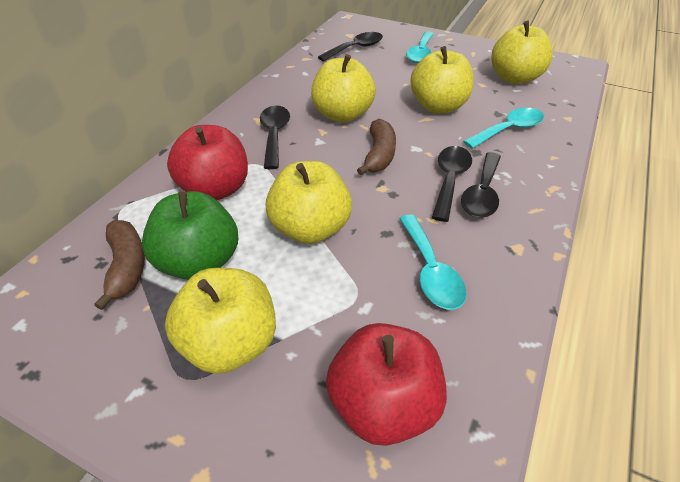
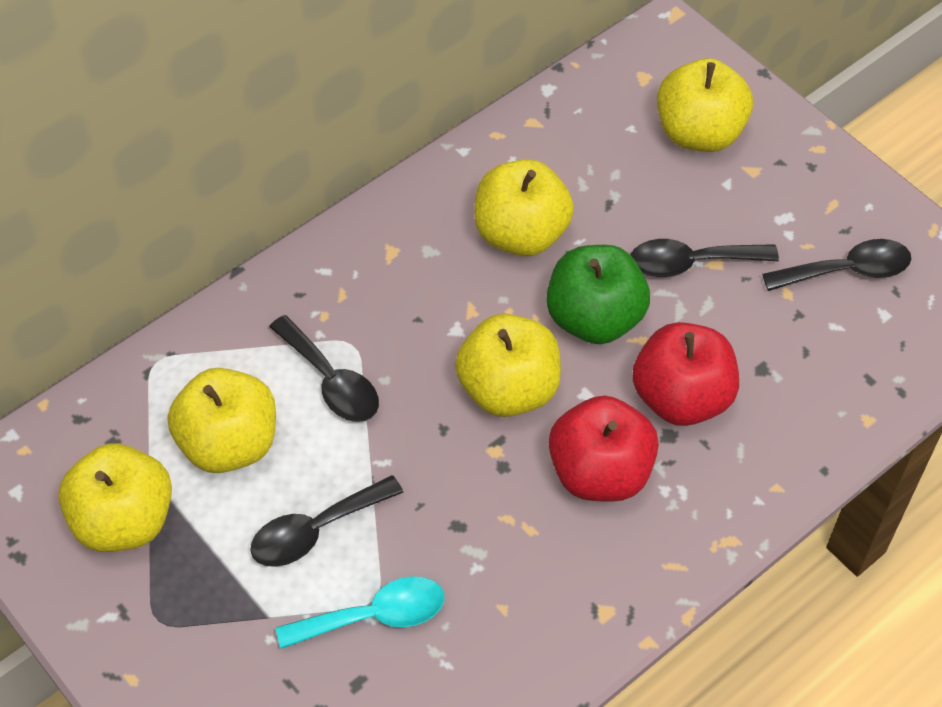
brown banana: 2 -> 0
turquoise spoon: 3 -> 1

